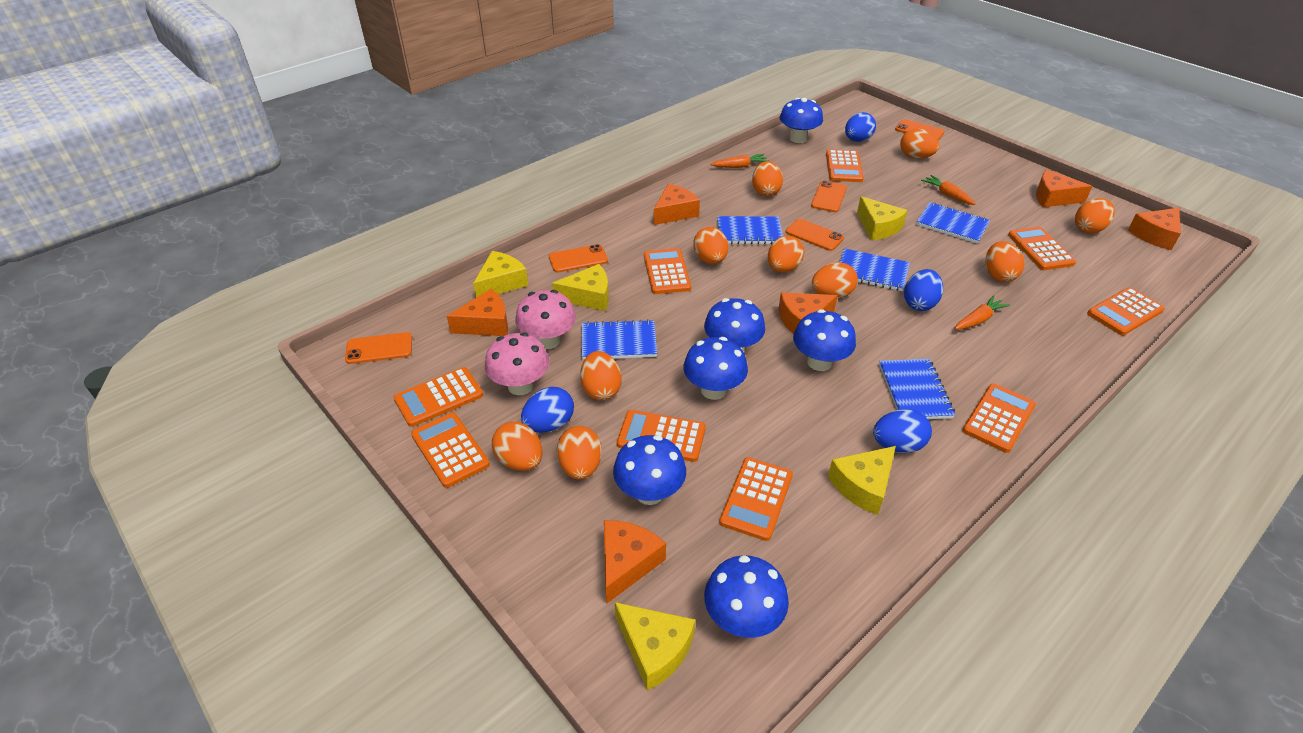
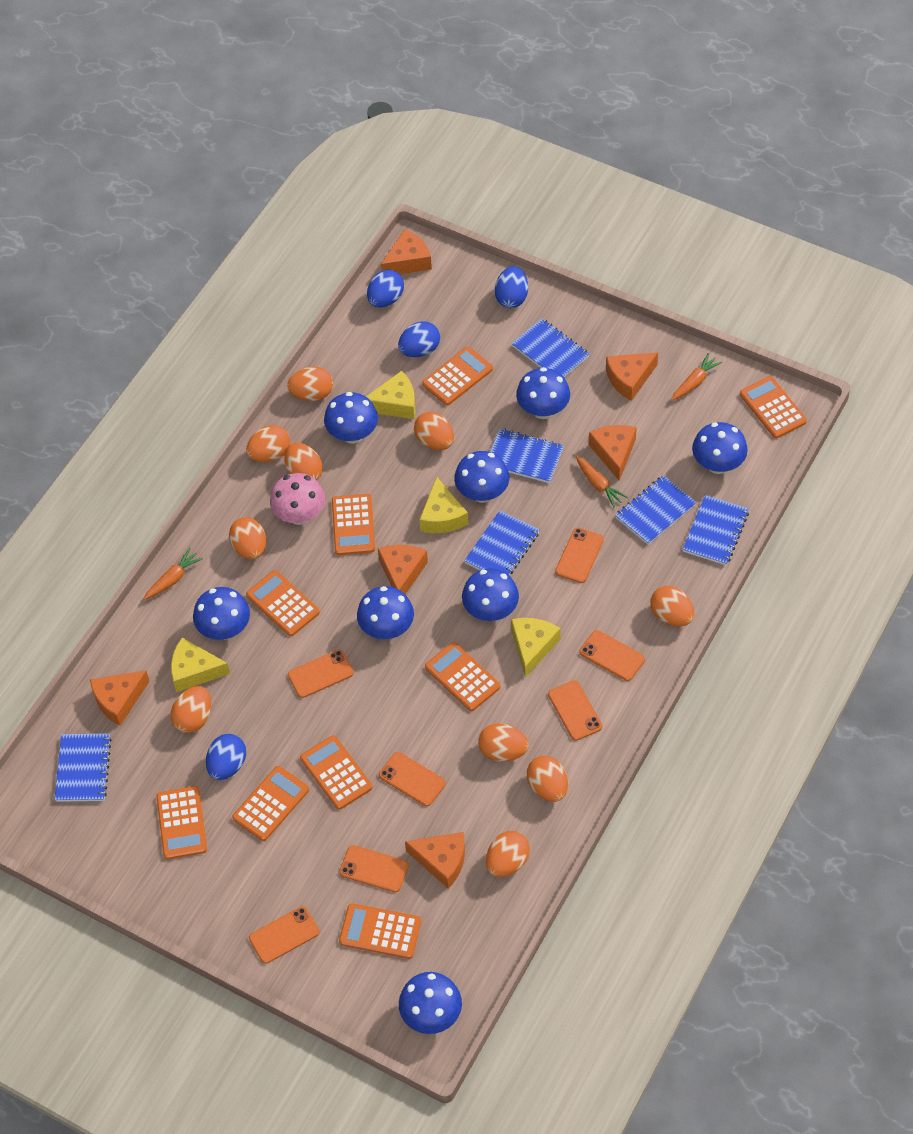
blue mushroom: 6 -> 8
blue notebook: 5 -> 6
orange phone: 5 -> 7
pink mushroom: 2 -> 1
yellow cheese: 5 -> 4

